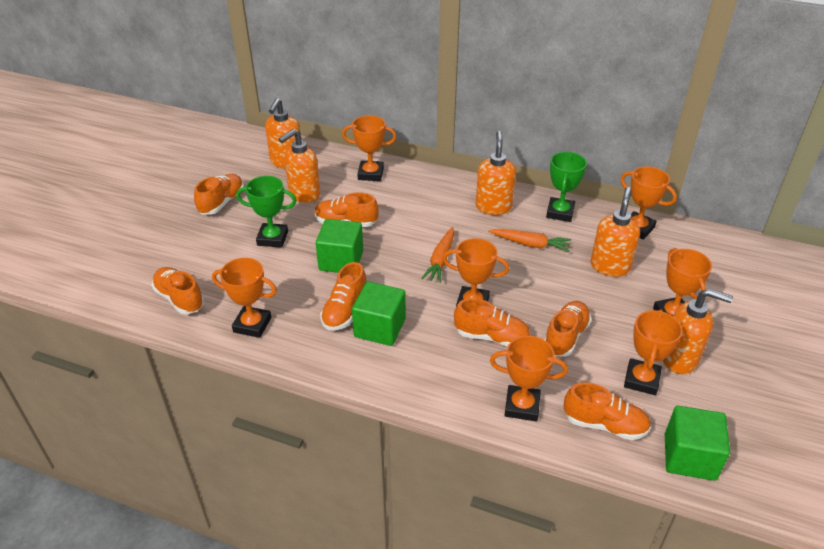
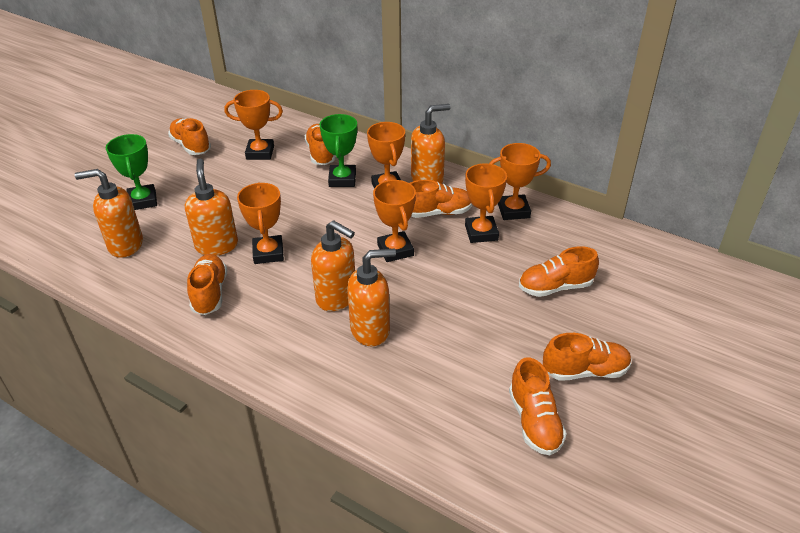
green cube: 3 -> 0
orange carrot: 2 -> 0
orange trophy: 7 -> 6

